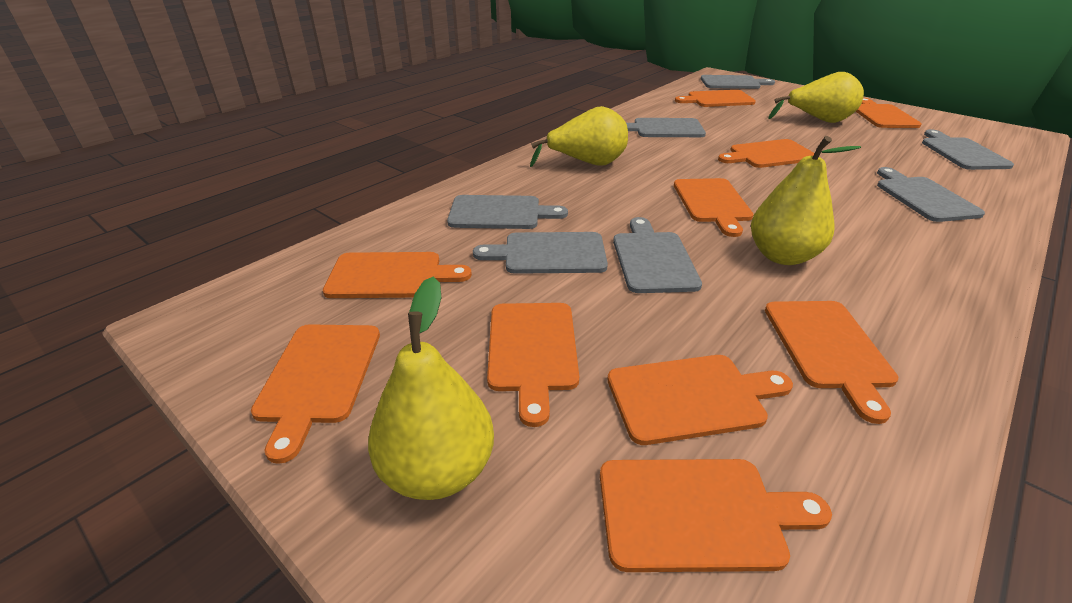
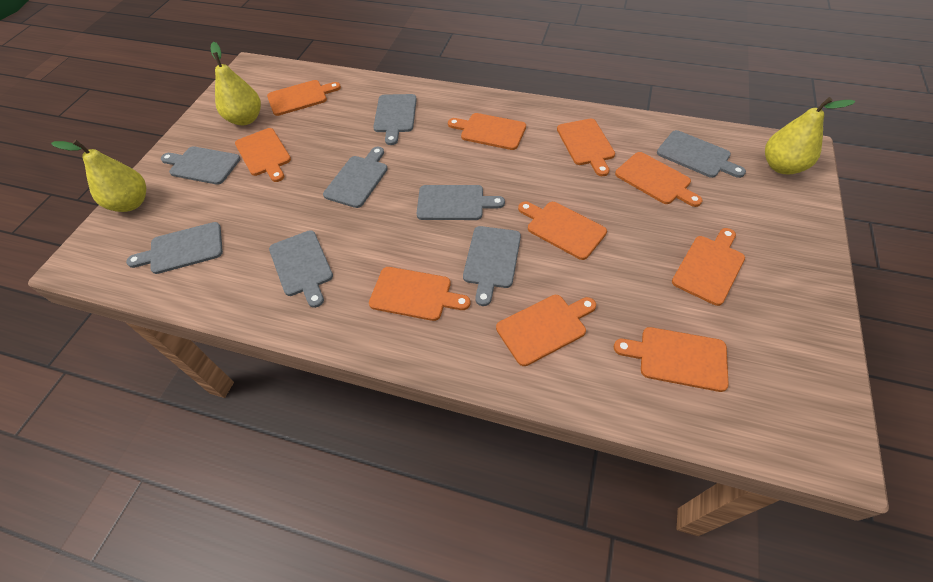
grey cutting board: 7 -> 8
yellow pear: 4 -> 3

